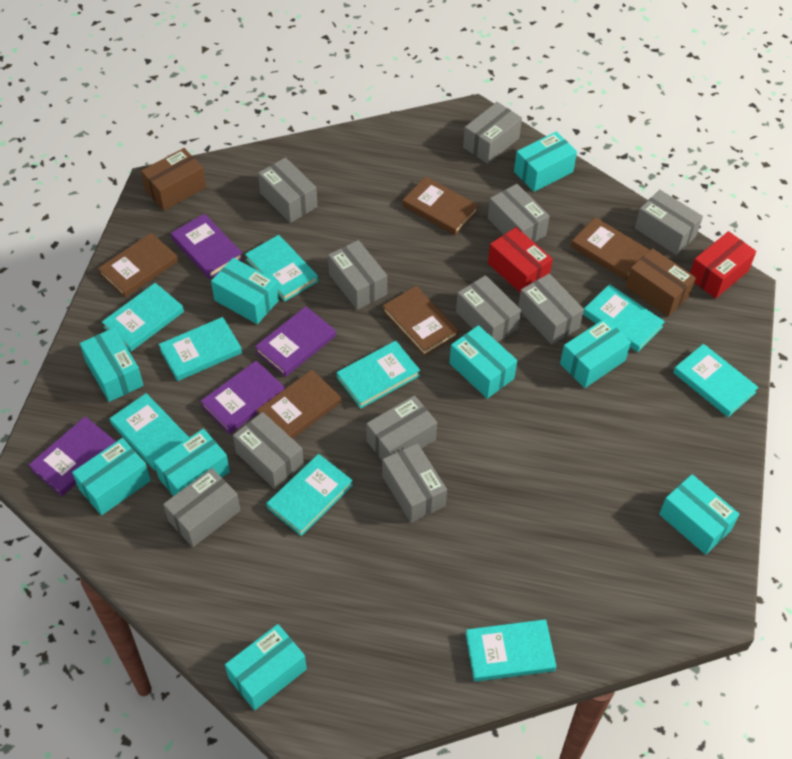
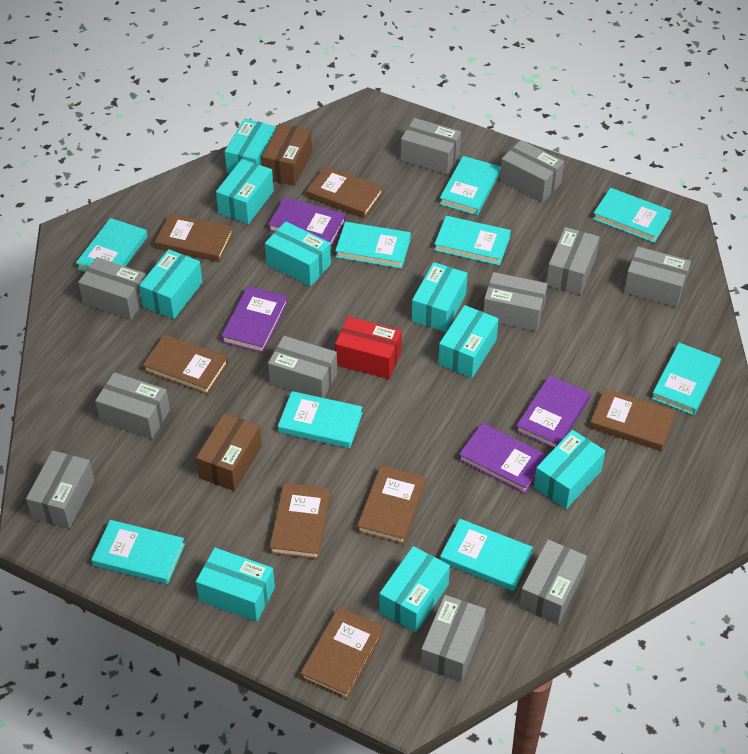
brown book: 5 -> 7
red box: 2 -> 1

